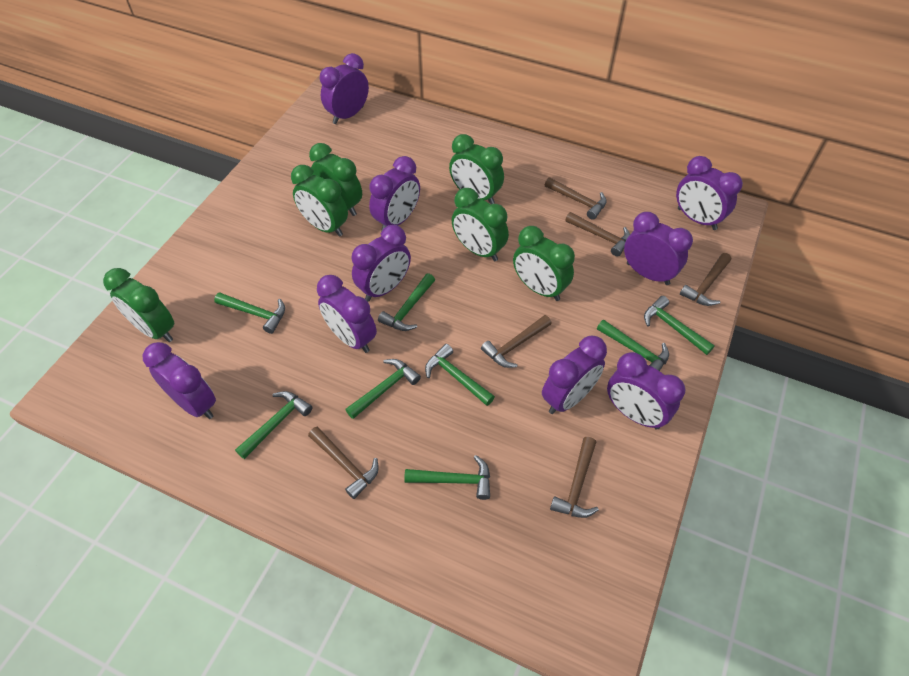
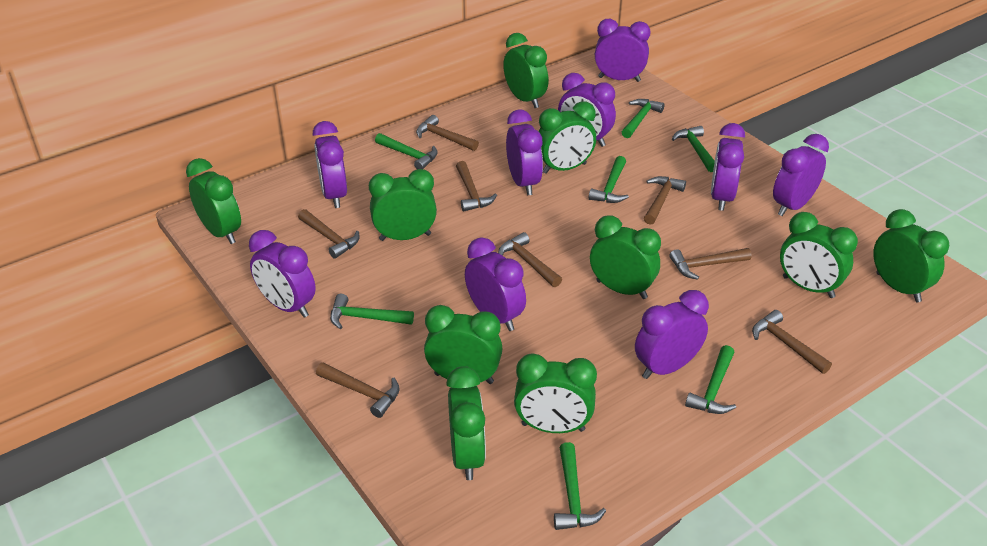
brown hammer: 6 -> 8
green clock: 6 -> 10
green hammer: 8 -> 7

